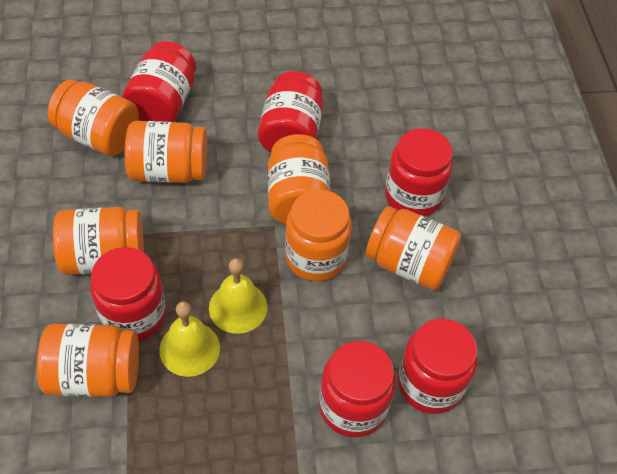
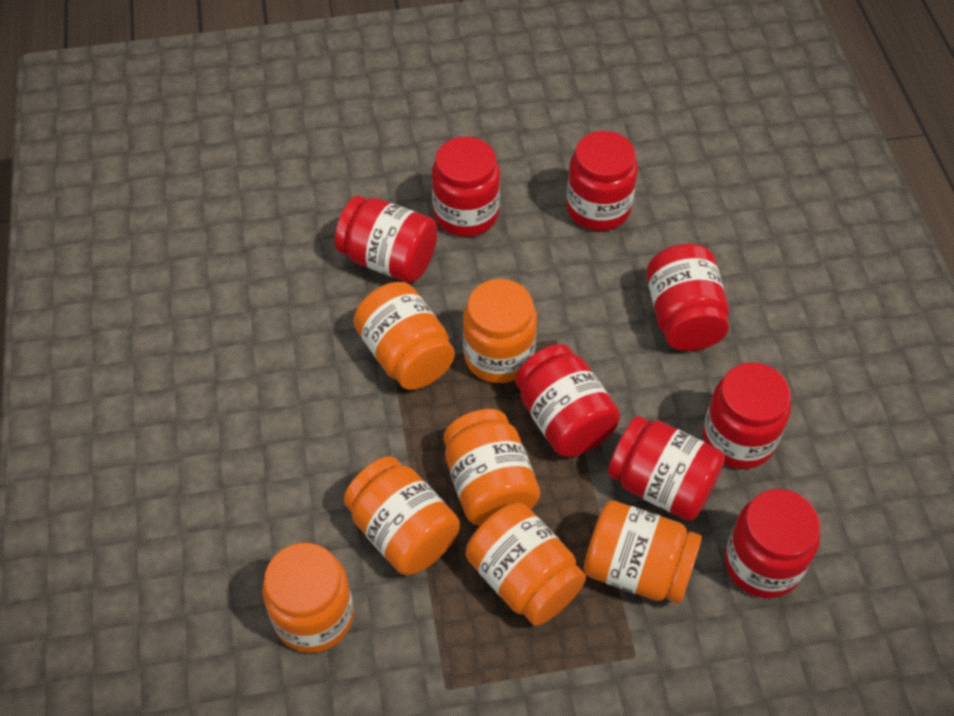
red jar: 6 -> 8
yellow bell: 2 -> 0

